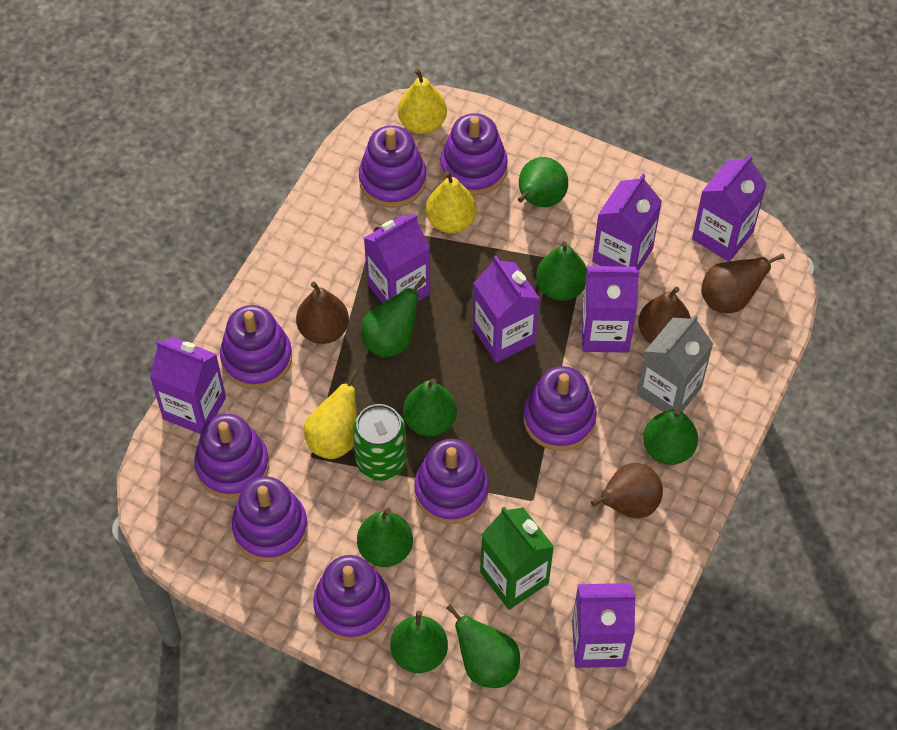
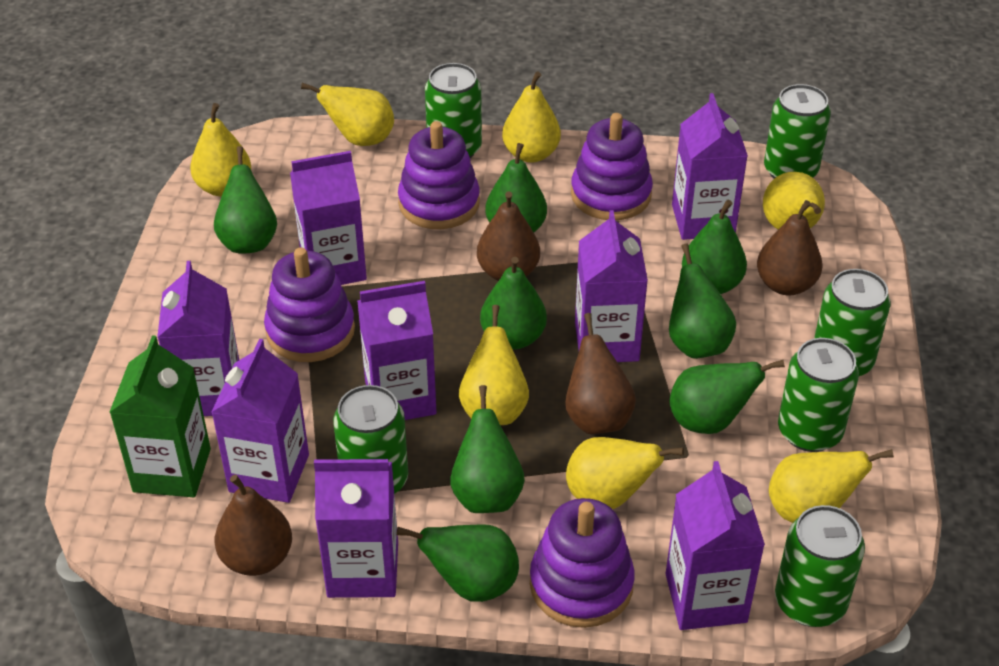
green can: 1 -> 6
grey carton: 1 -> 0
purple carton: 7 -> 8
purple stacking toy: 8 -> 4
yellow pear: 3 -> 7

